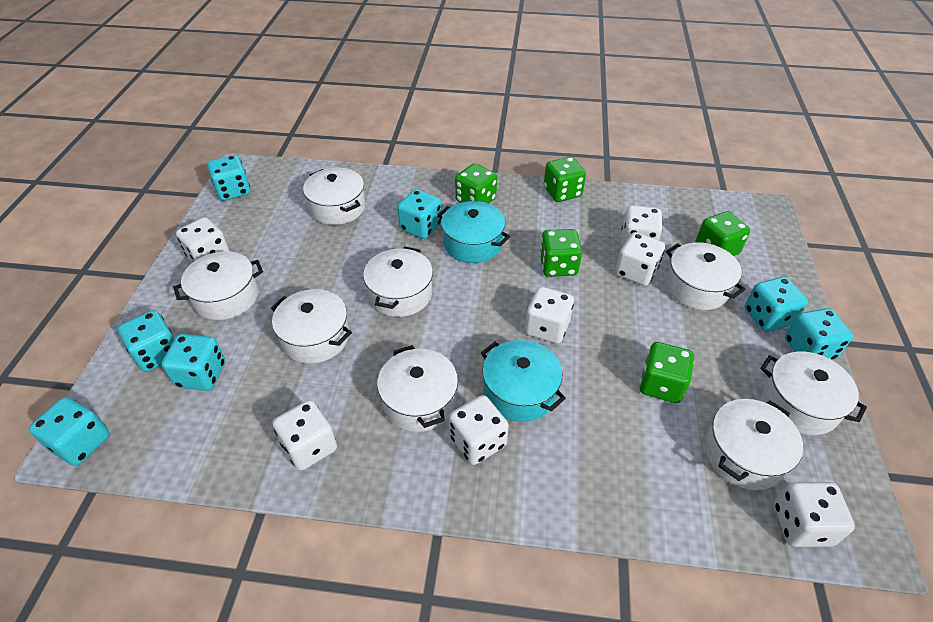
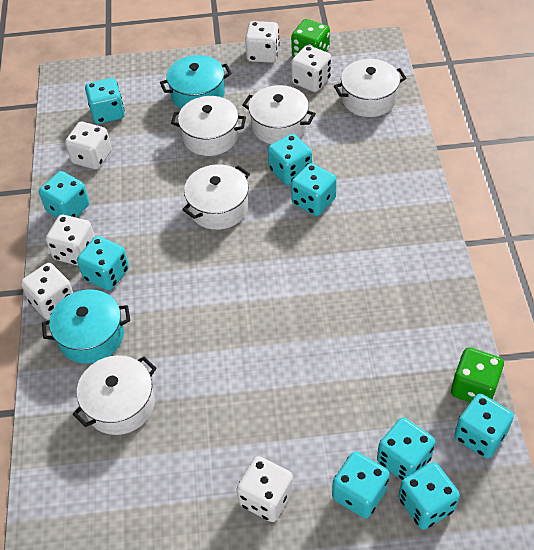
green dice: 5 -> 2
turquoise dice: 7 -> 9
white dice: 7 -> 6
white pot: 8 -> 5

